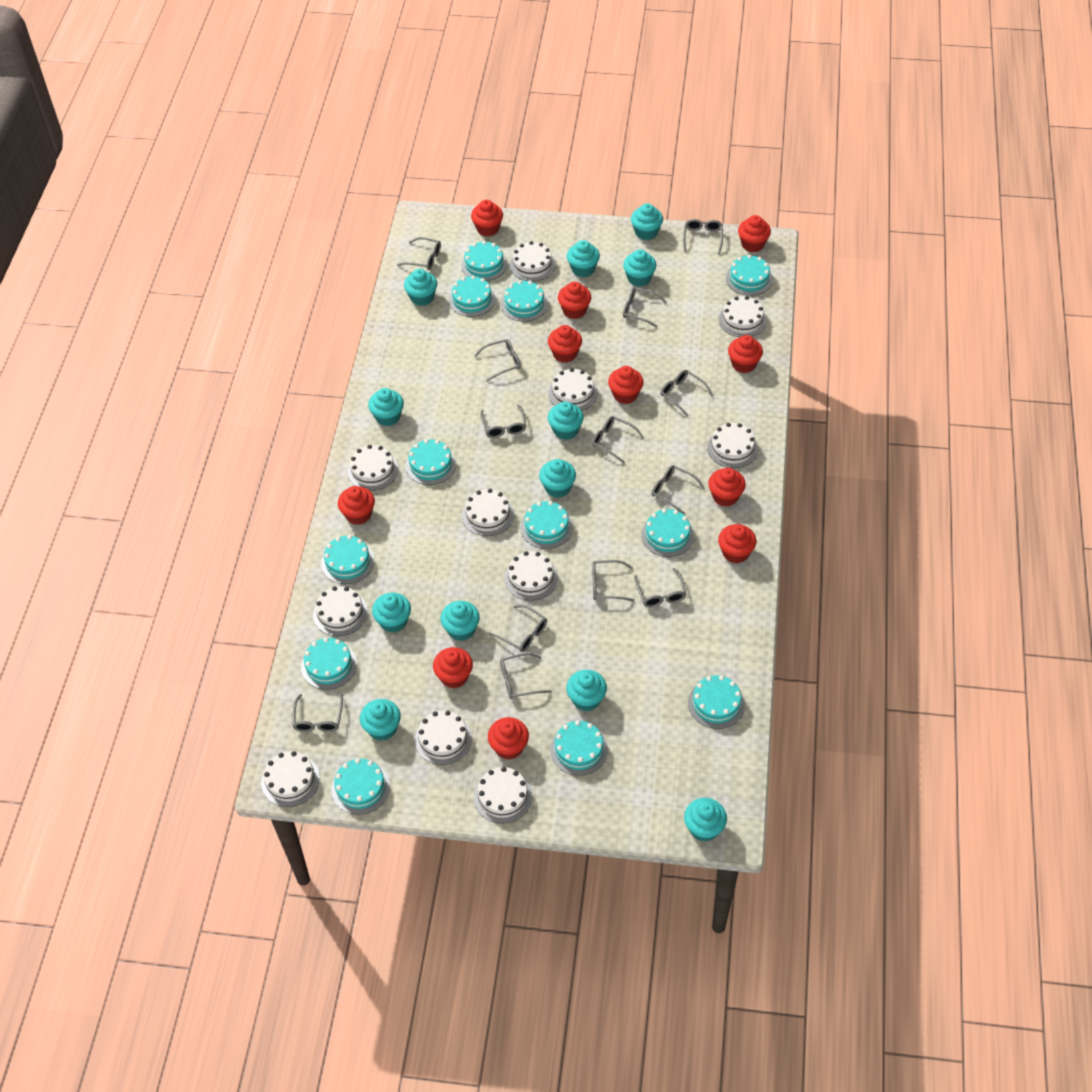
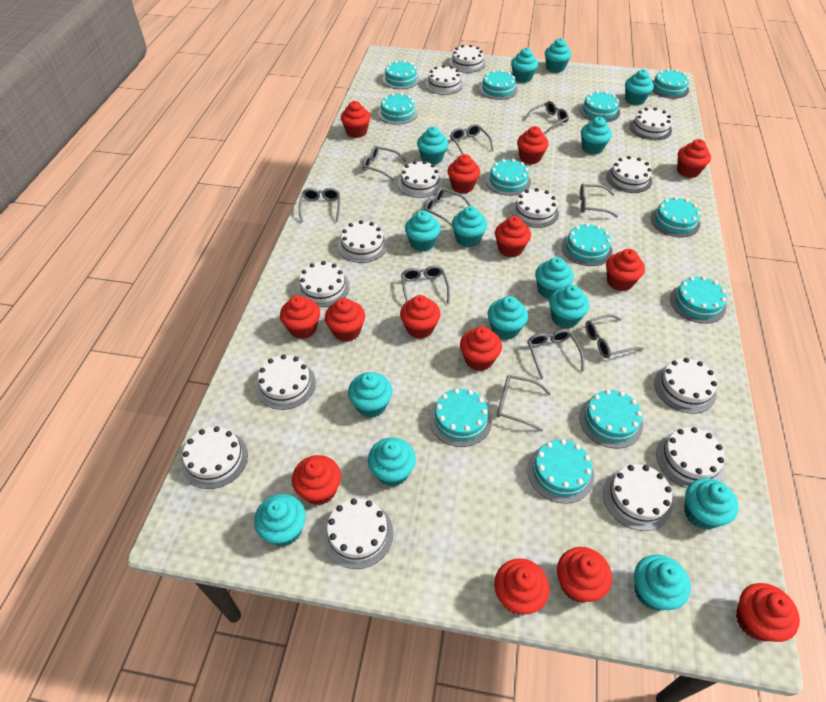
grey glasses: 13 -> 10
red cupcake: 11 -> 14
turquoise cupcake: 12 -> 15
white cake: 11 -> 14

